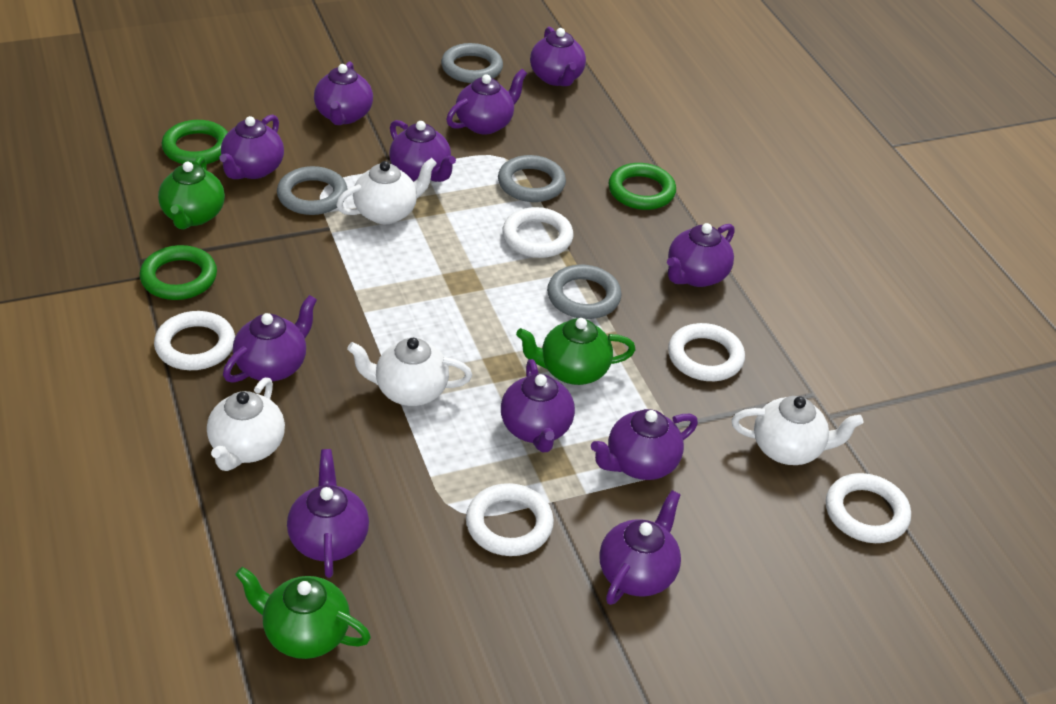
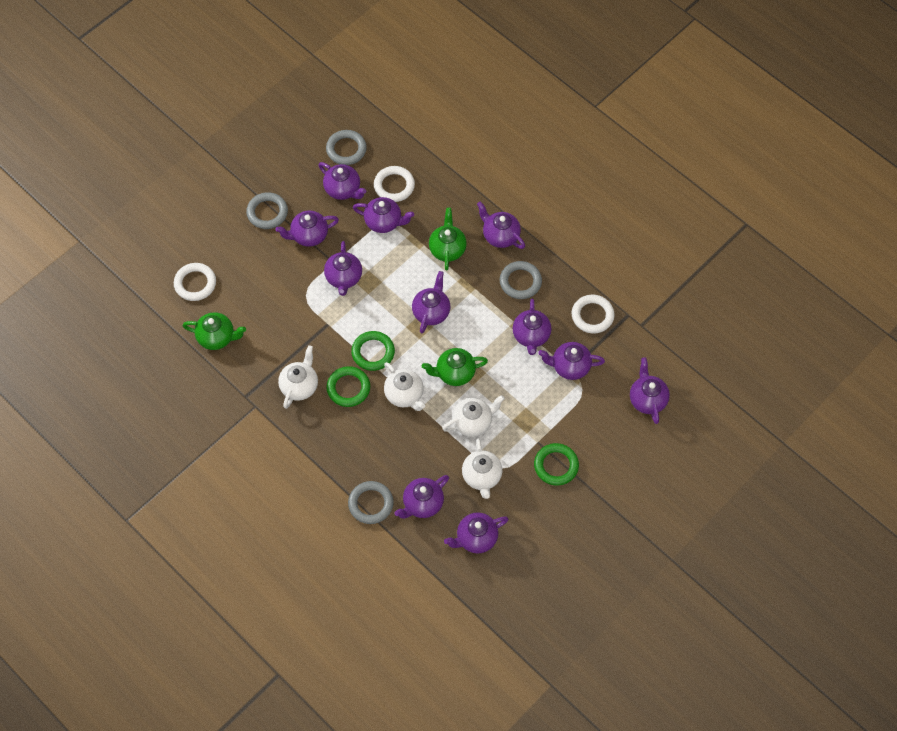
white ring: 5 -> 3

